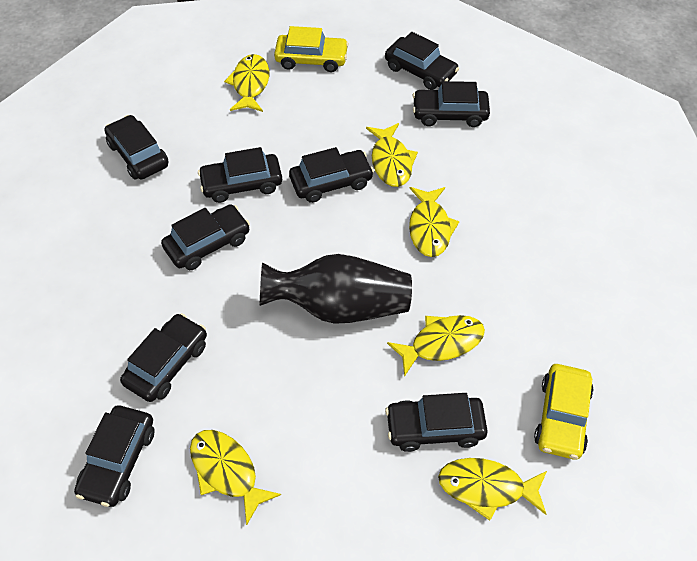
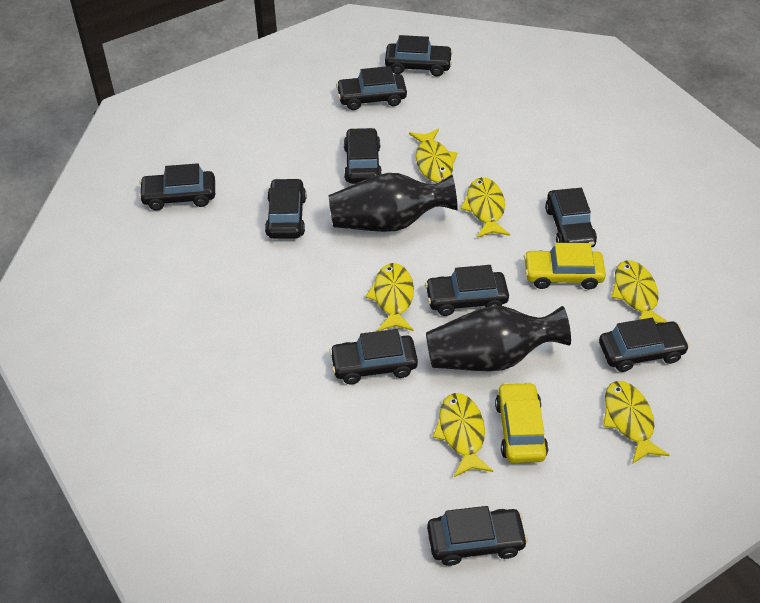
black car: 9 -> 10
black vase: 1 -> 2

